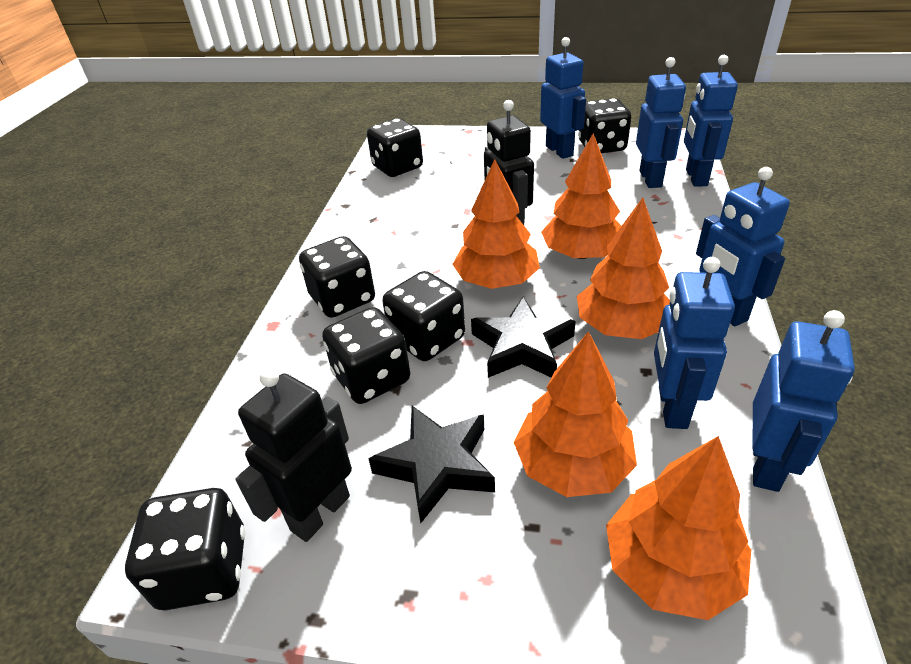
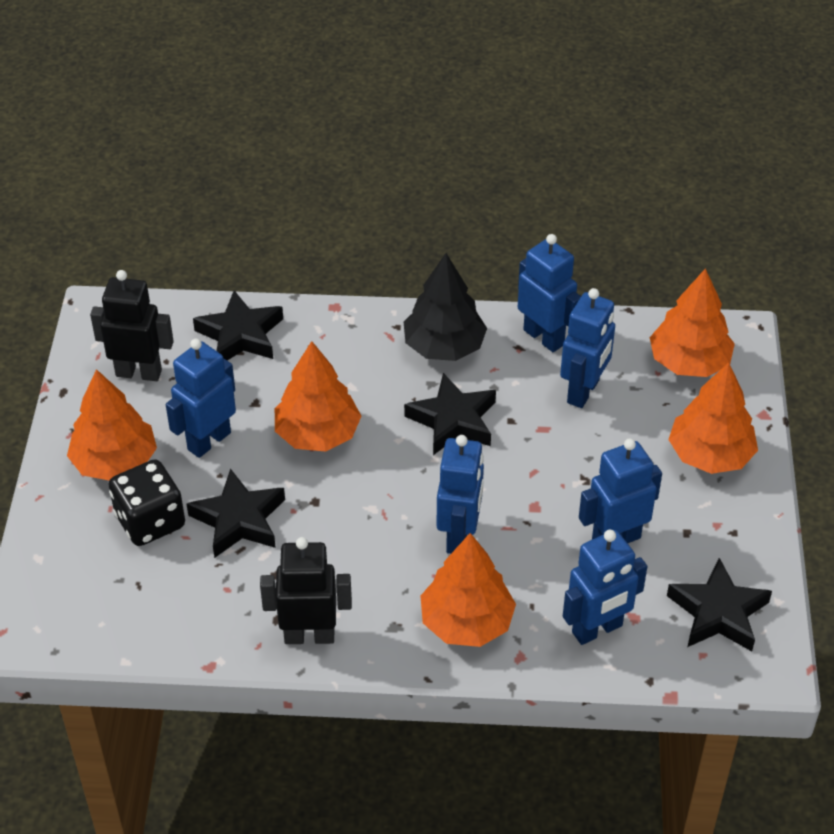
black dice: 6 -> 1
black star: 2 -> 4
black tree: 0 -> 1

